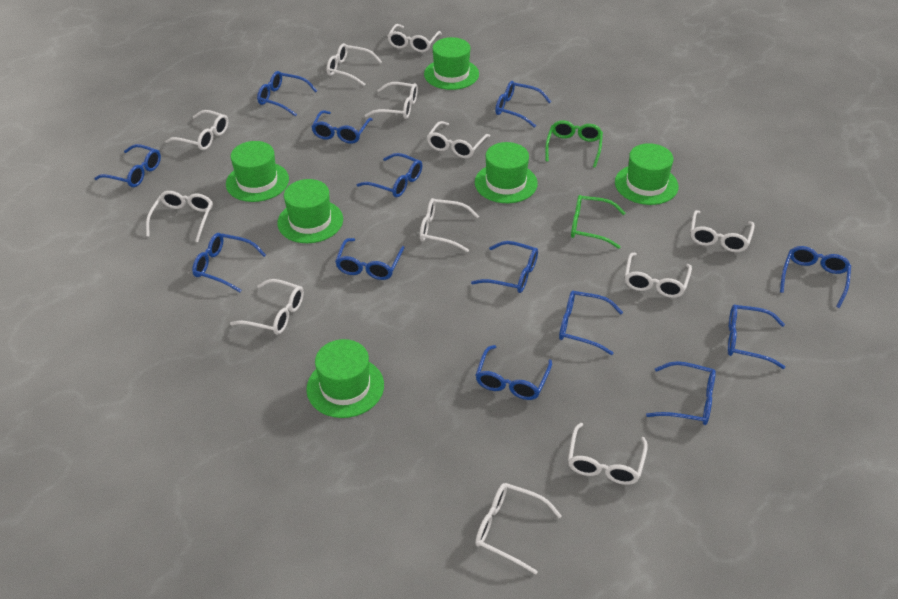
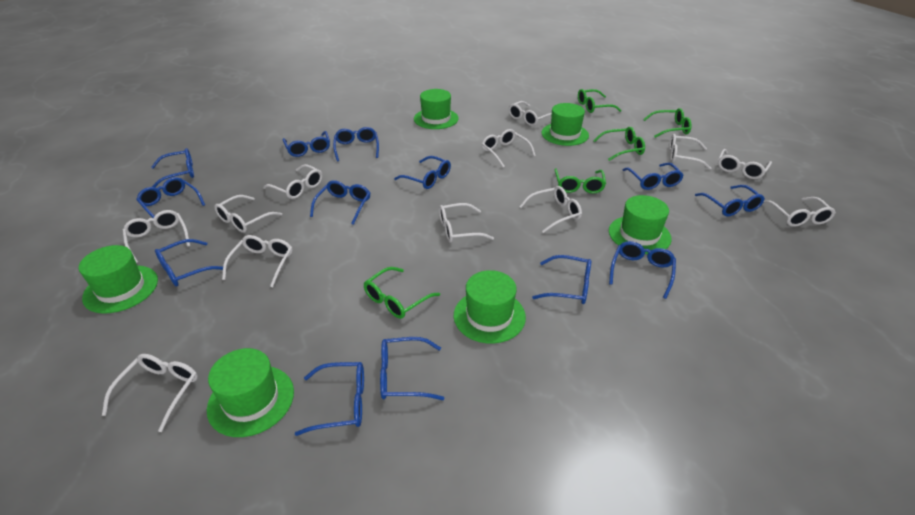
green glasses: 2 -> 5

